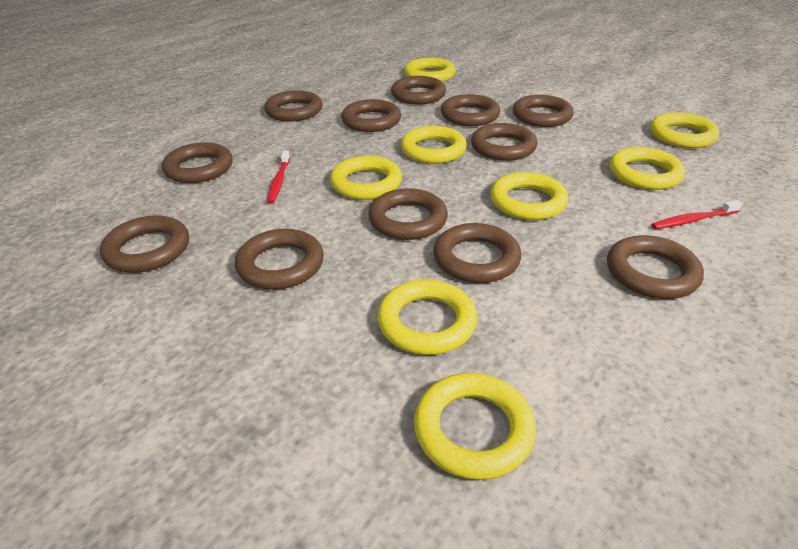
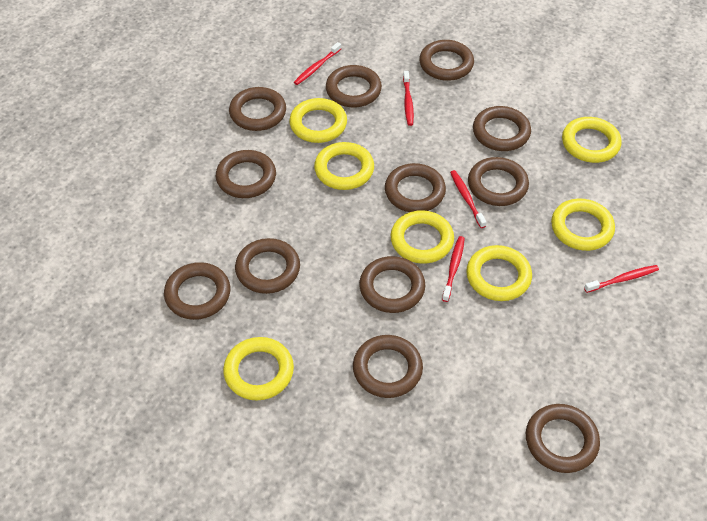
red toothbrush: 2 -> 5
yellow ring: 8 -> 7

